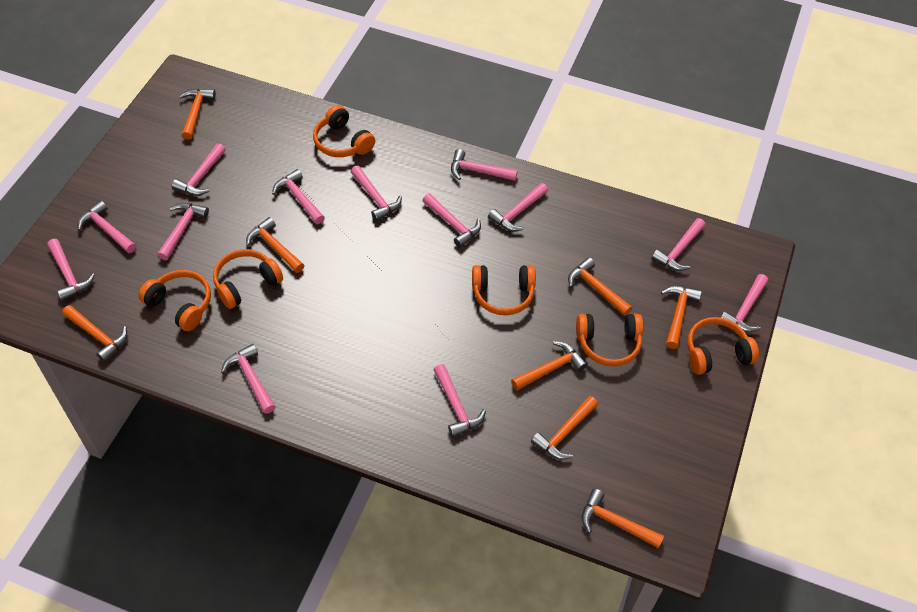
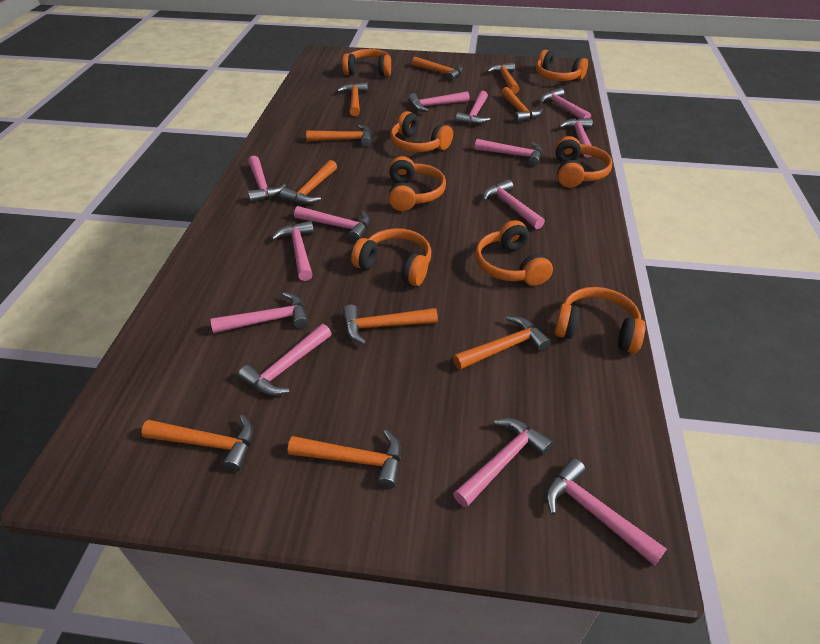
orange hammer: 8 -> 10
orange headphones: 6 -> 8

